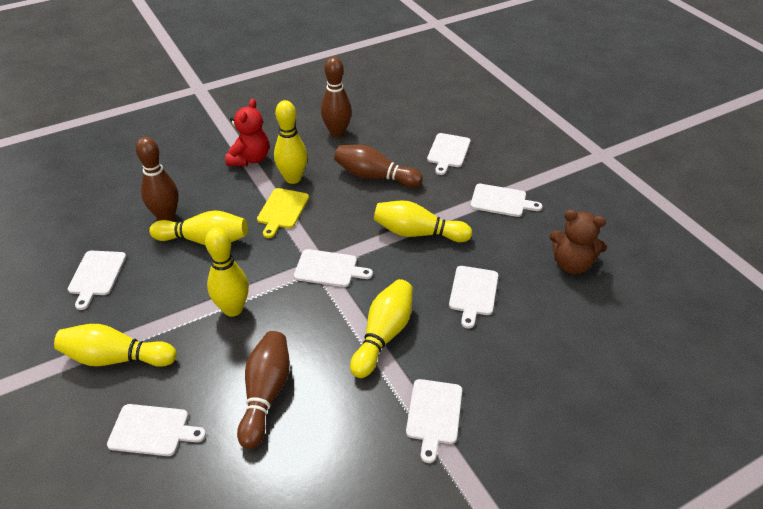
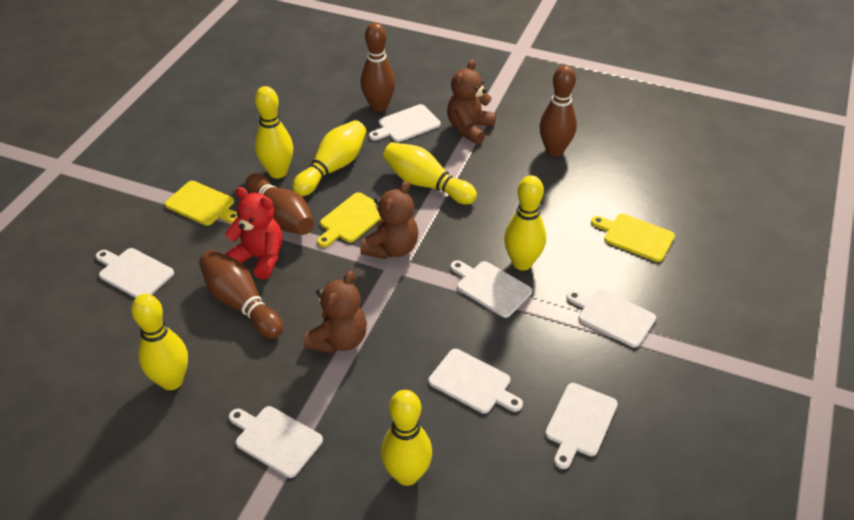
brown teddy bear: 1 -> 3
yellow cutting board: 1 -> 3

